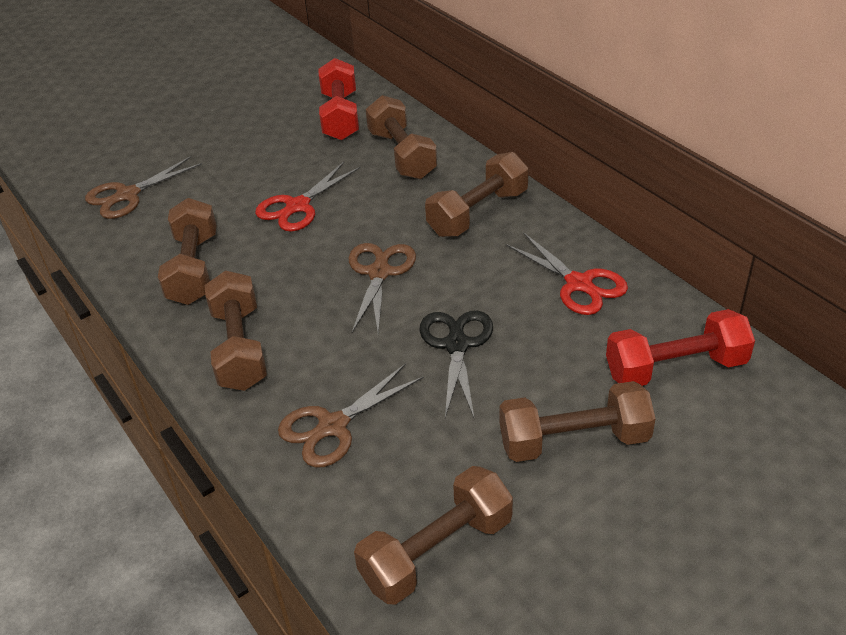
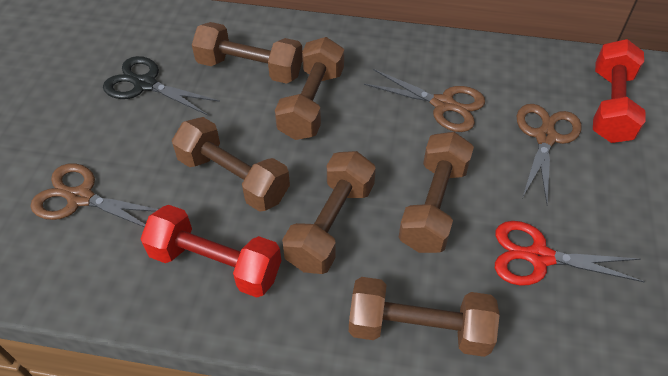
red scissors: 2 -> 1

